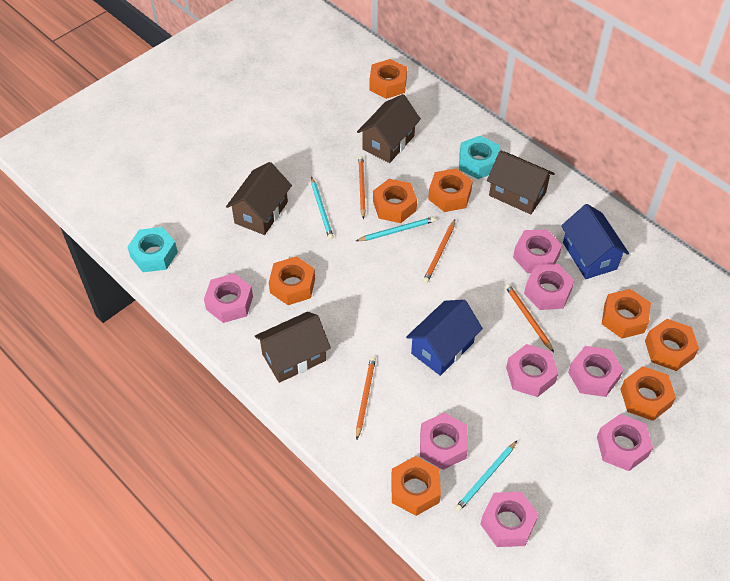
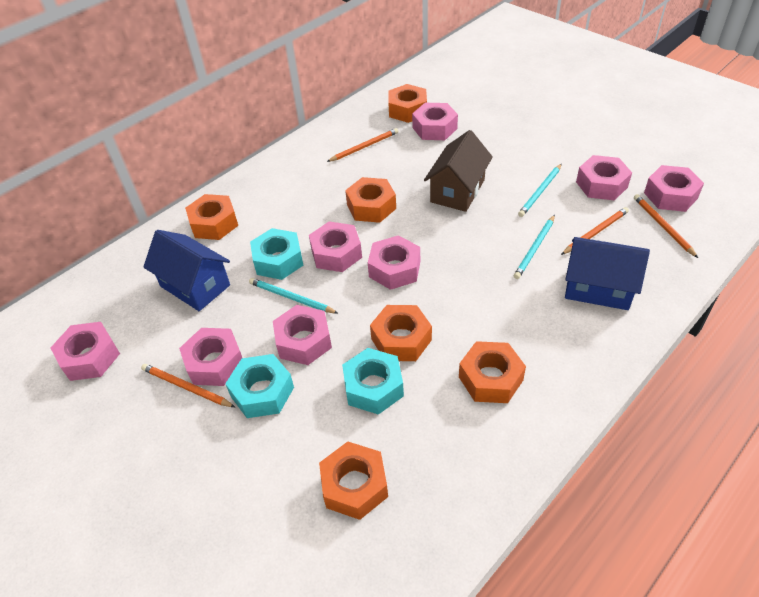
brown house: 4 -> 1
orange nut: 8 -> 6
turquoise nut: 2 -> 3

